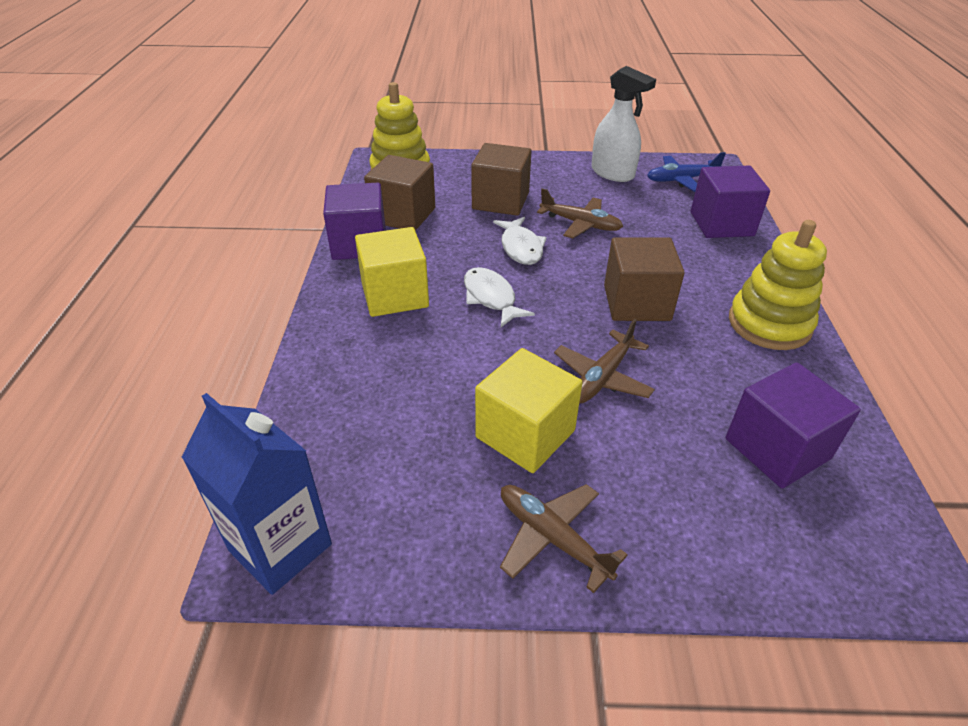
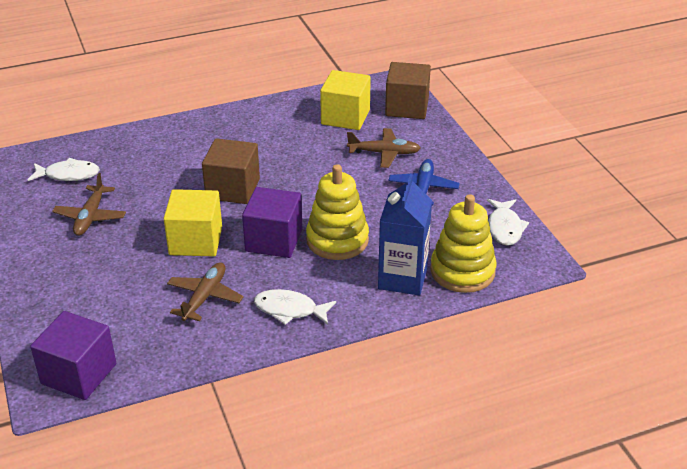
brown cube: 3 -> 2
purple cube: 3 -> 2
white fish: 2 -> 3
white spray bottle: 1 -> 0

